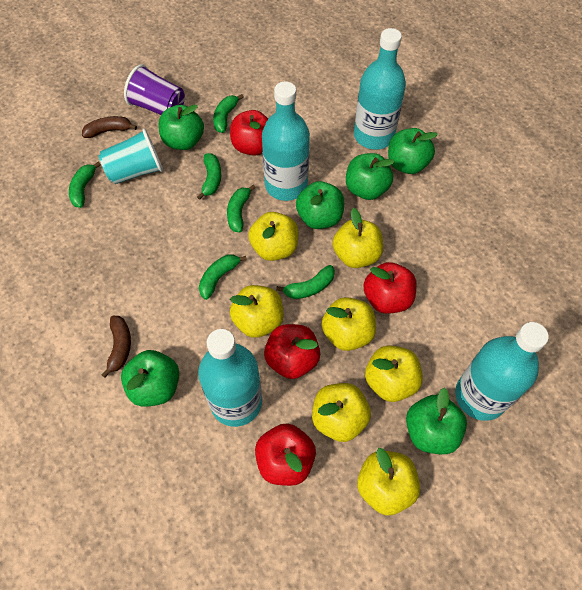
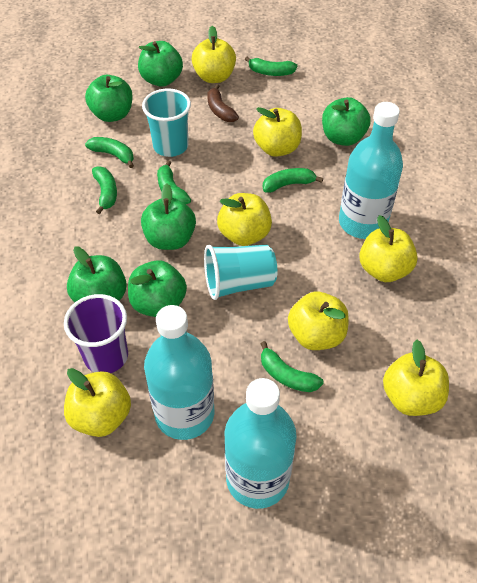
brown banana: 2 -> 1
red apple: 4 -> 0
turquoise bottle: 4 -> 3
turquoise cup: 1 -> 2

